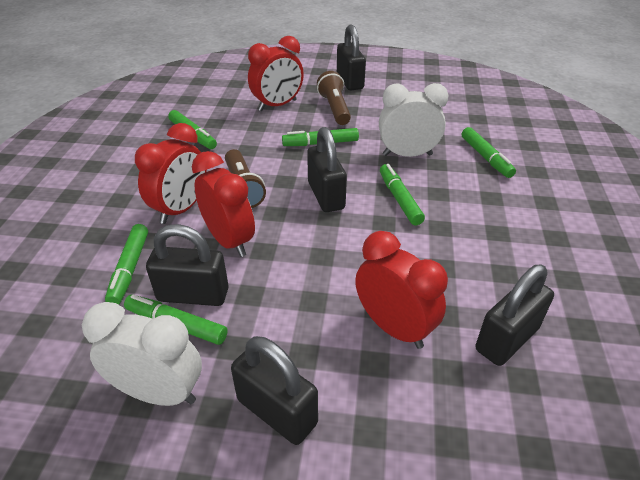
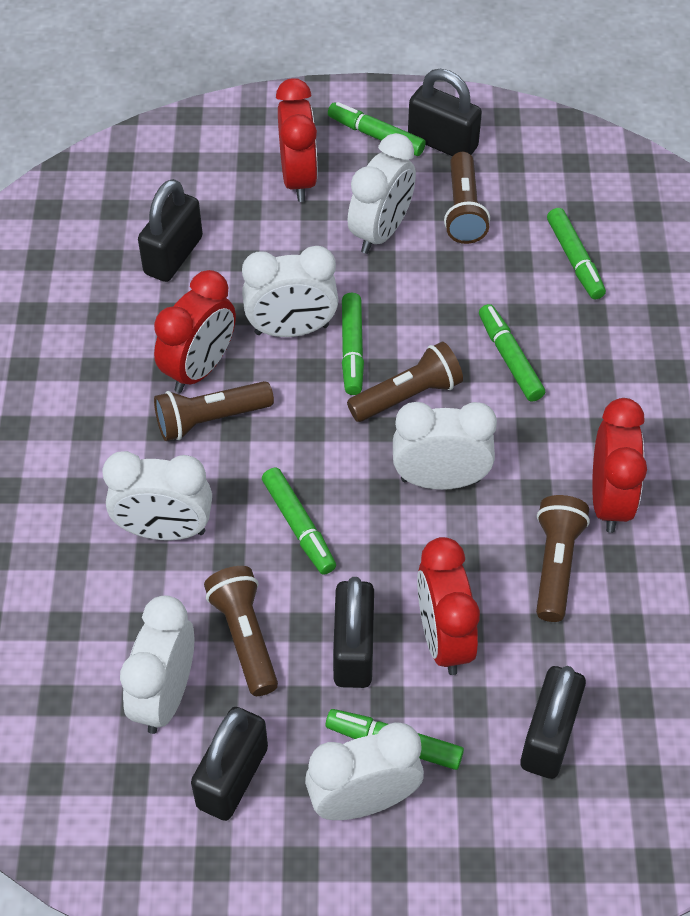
brown flashlight: 2 -> 5
white clock: 2 -> 6

